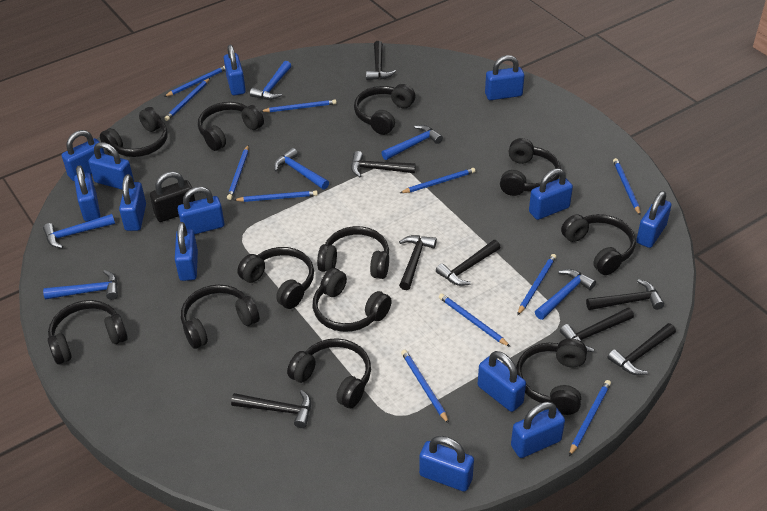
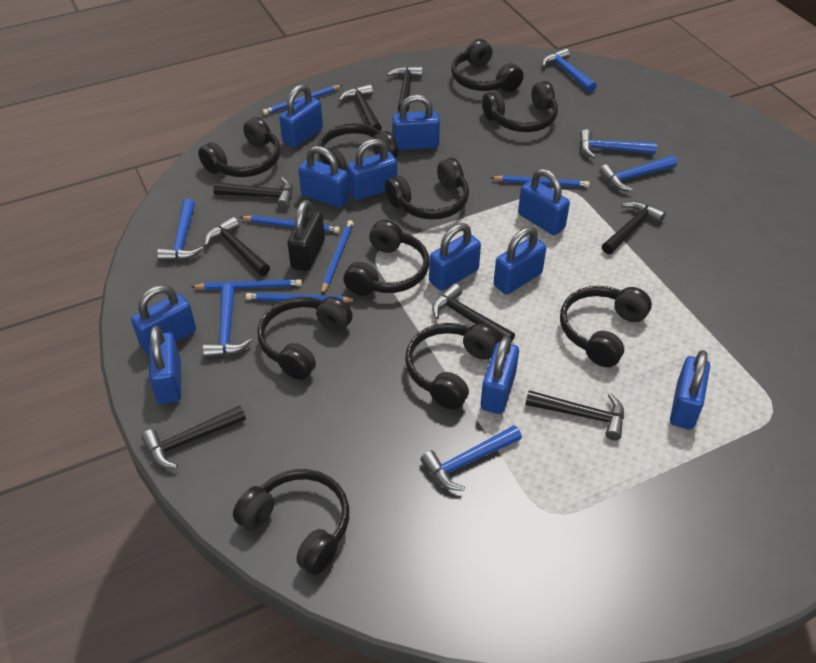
black headphones: 12 -> 10
blue padlock: 13 -> 11
blue pencil: 11 -> 6

